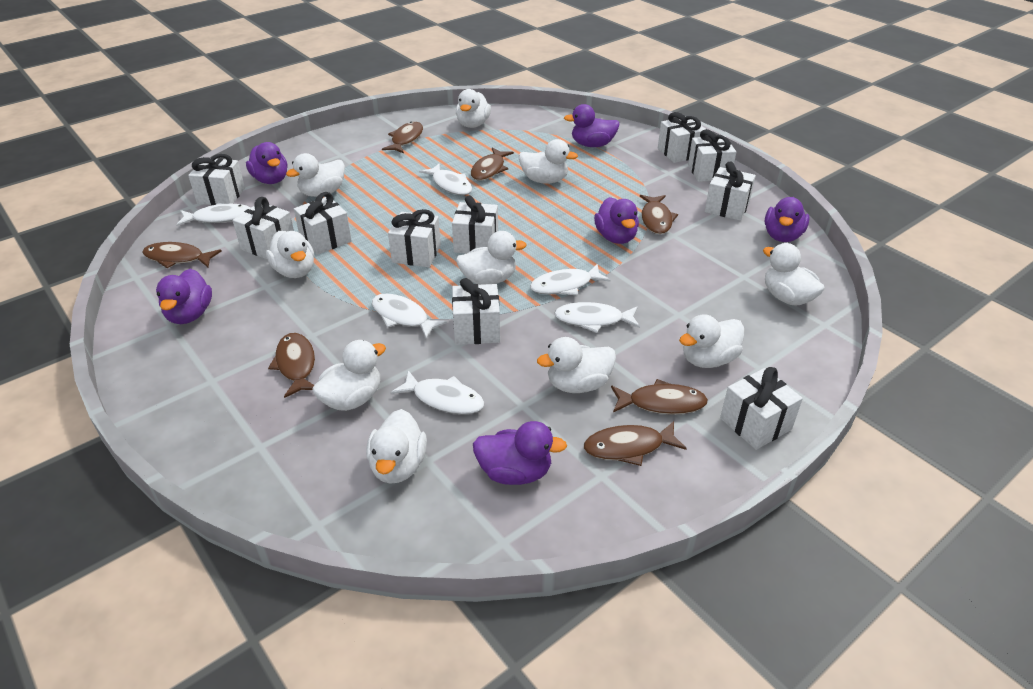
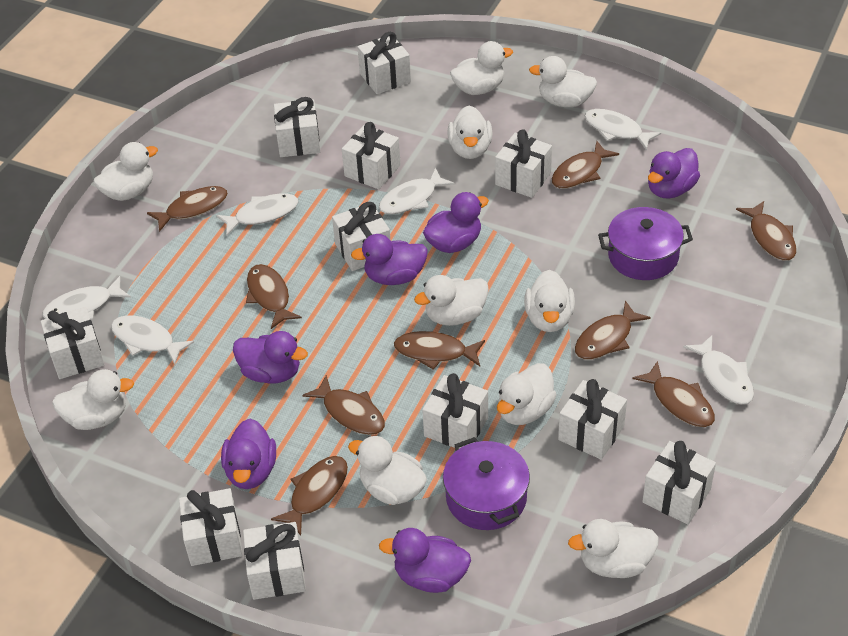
brown fish: 7 -> 9
purple pot: 0 -> 2
white gift: 10 -> 11

